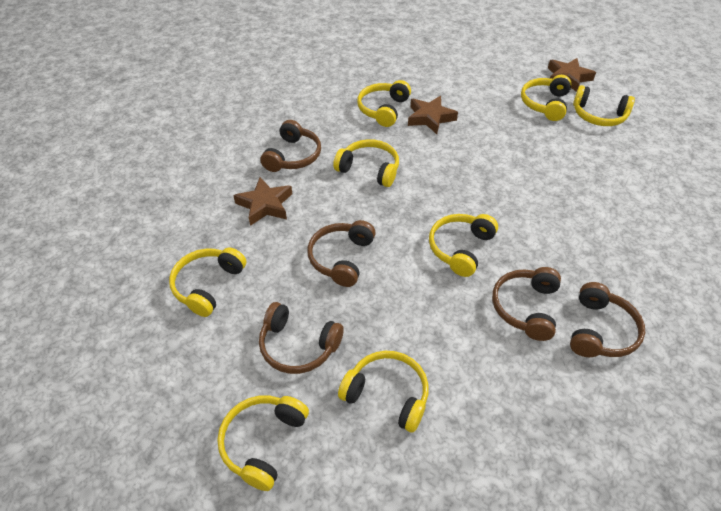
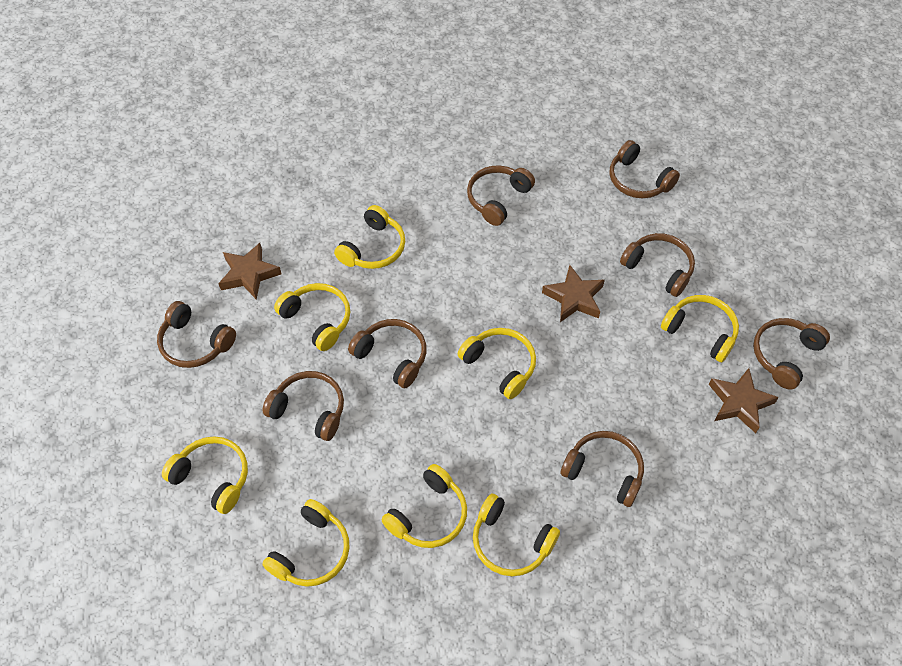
brown headphones: 5 -> 8

